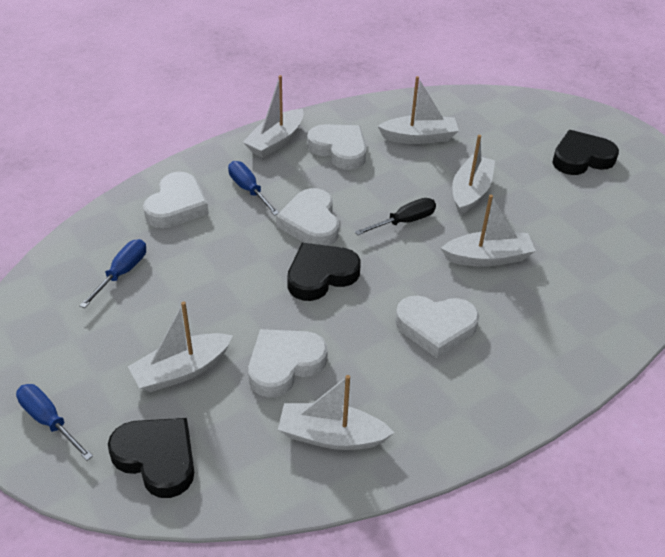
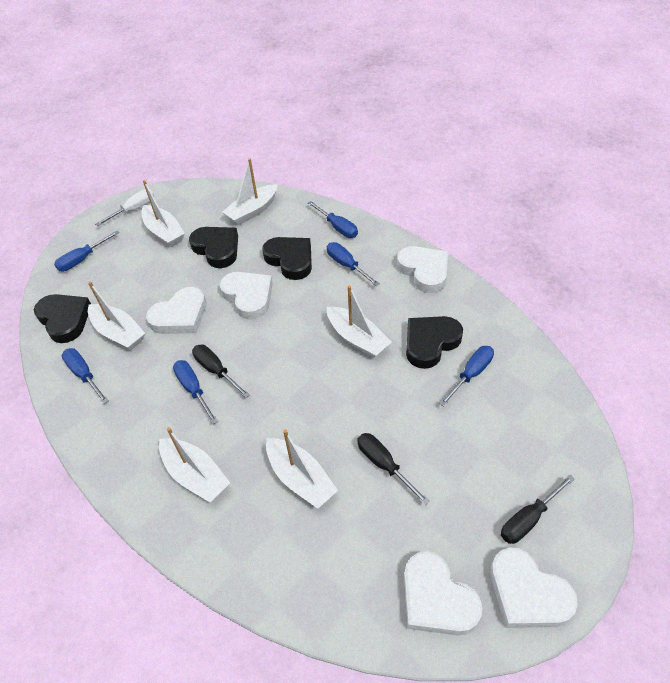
black heart: 3 -> 4
black screwdriver: 1 -> 3
blue screwdriver: 3 -> 6
white screwdriver: 0 -> 1

